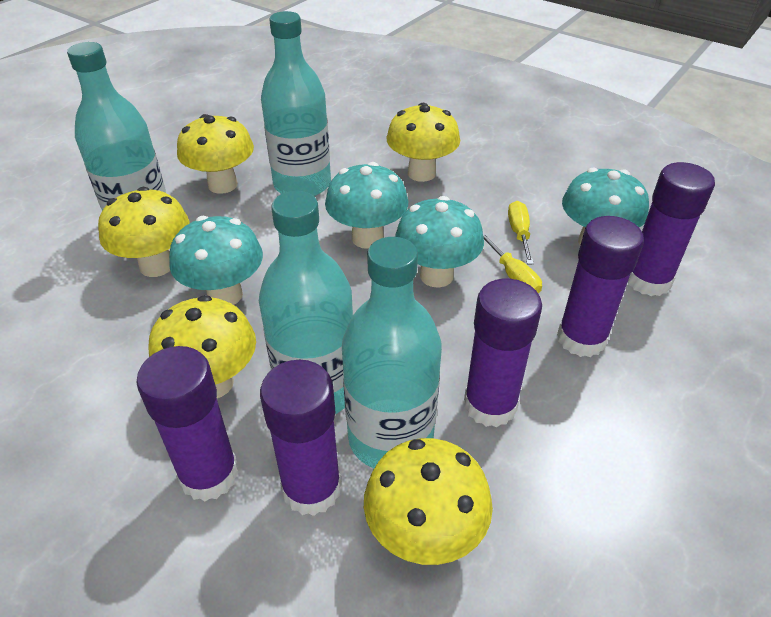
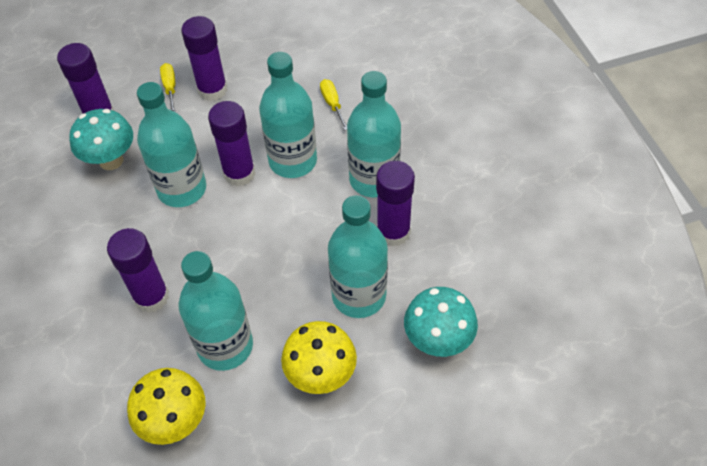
turquoise bottle: 4 -> 5
turquoise mushroom: 4 -> 2
yellow mushroom: 5 -> 2

